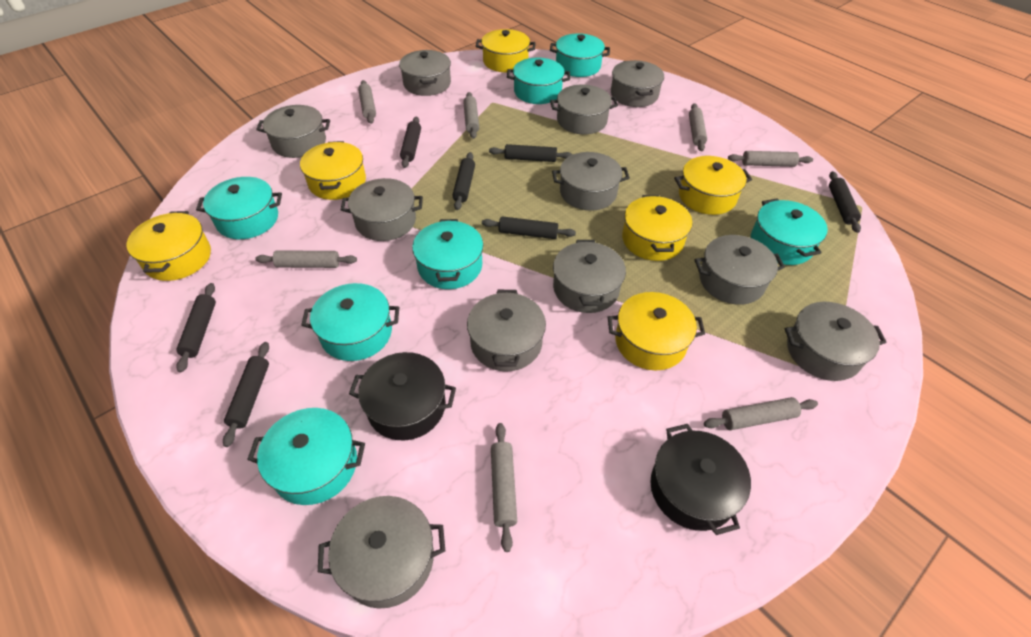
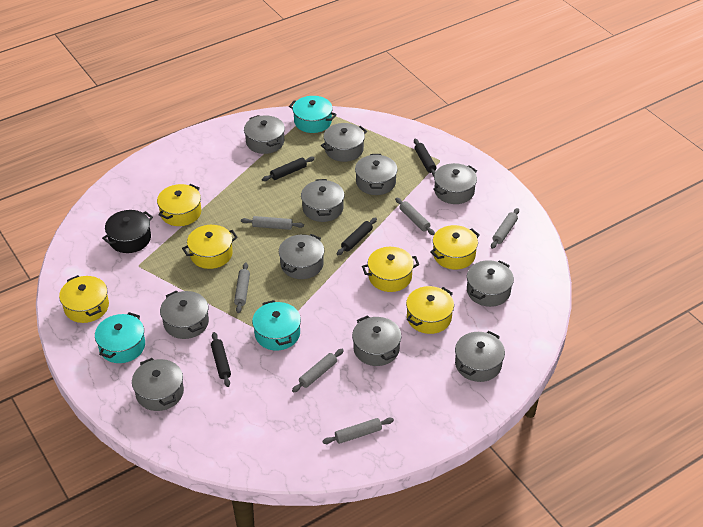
black pot: 2 -> 1
black rolling pin: 7 -> 4
grey rolling pin: 7 -> 6
turquoise pot: 7 -> 3

